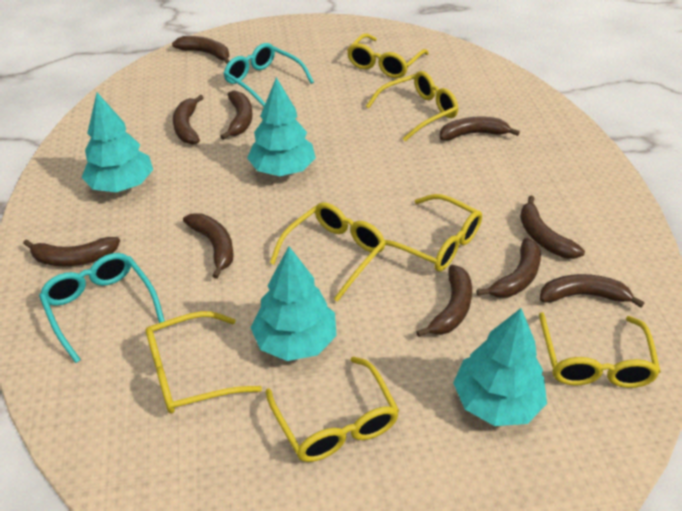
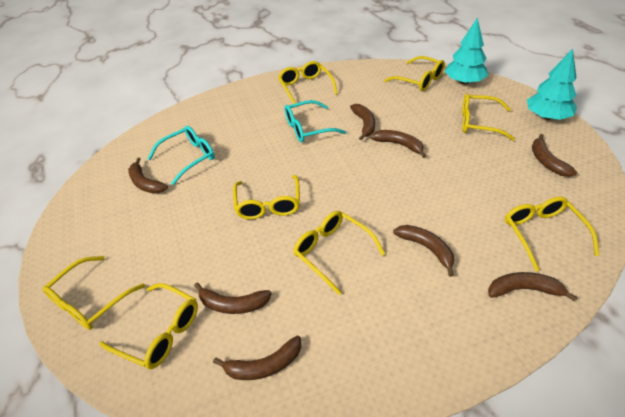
brown banana: 10 -> 8
turquoise tree: 4 -> 2
yellow glasses: 7 -> 8

